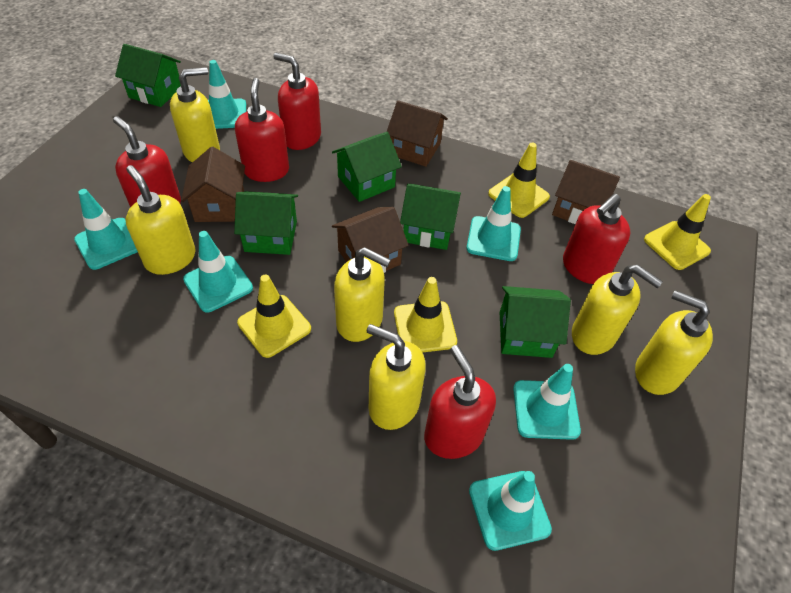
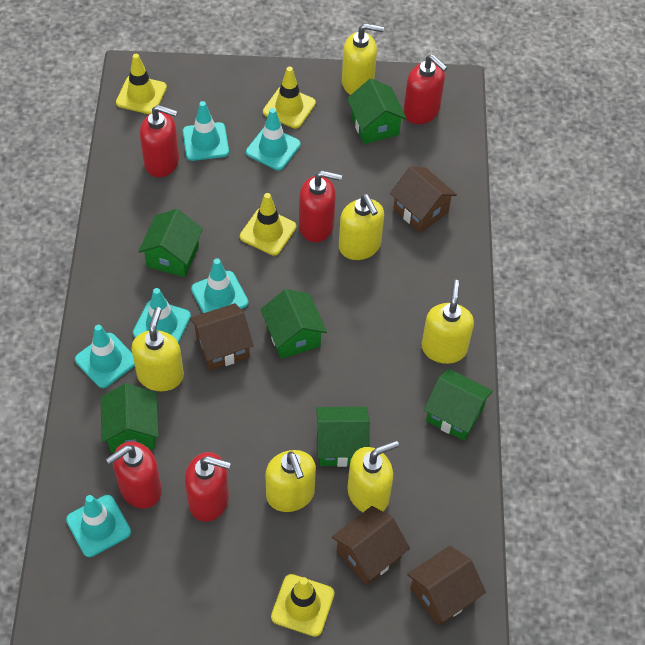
green house: 5 -> 6

